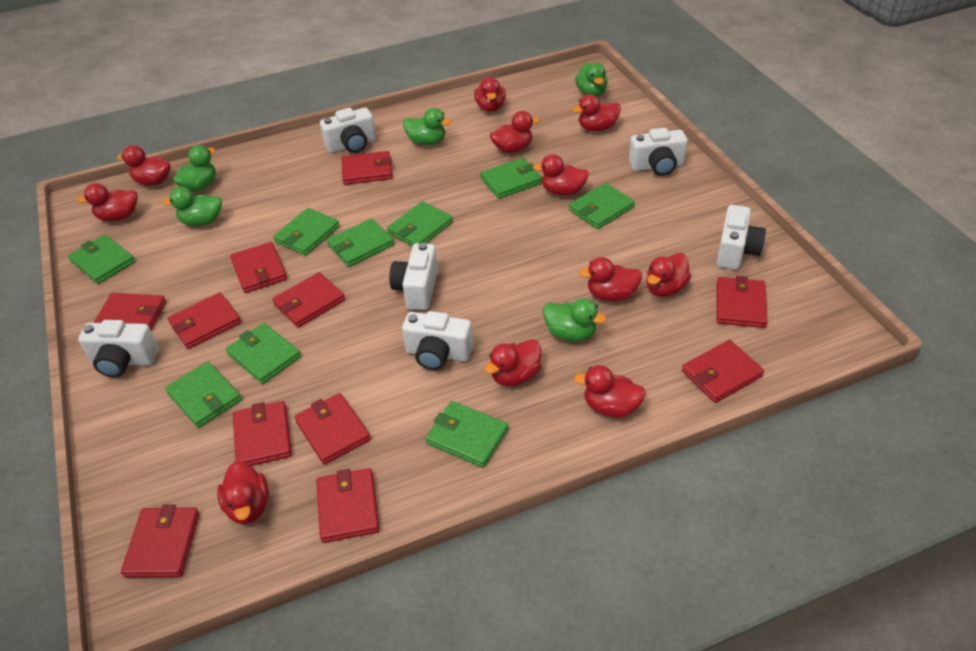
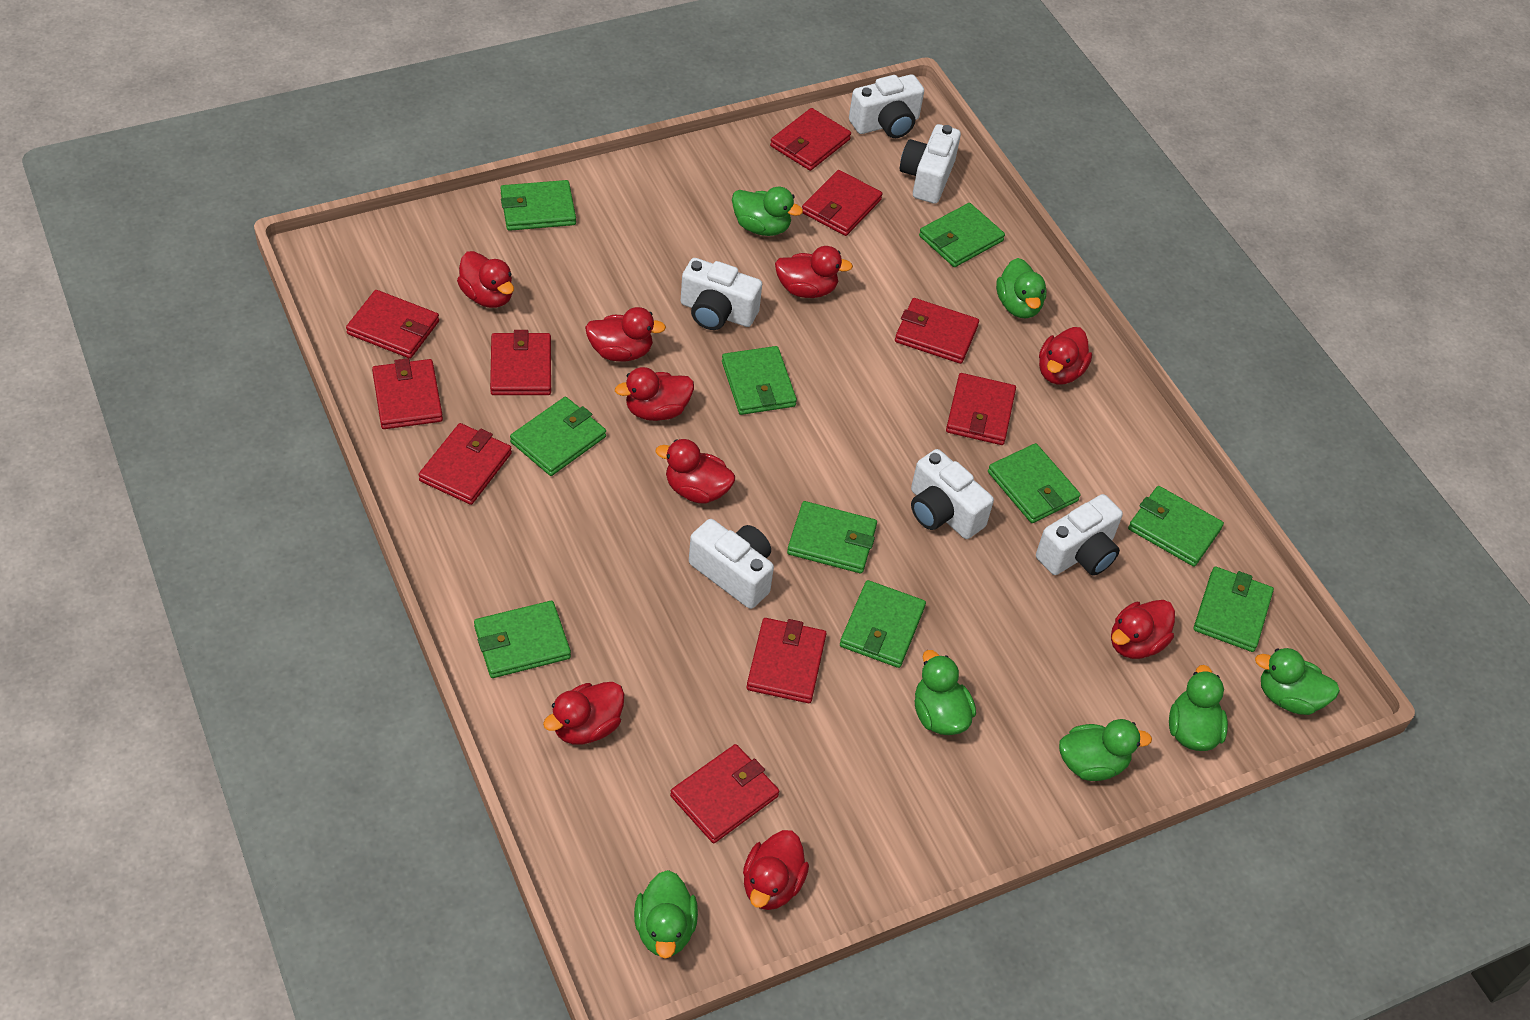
green duck: 5 -> 7
green wallet: 9 -> 10
red duck: 11 -> 9
red wallet: 11 -> 10

